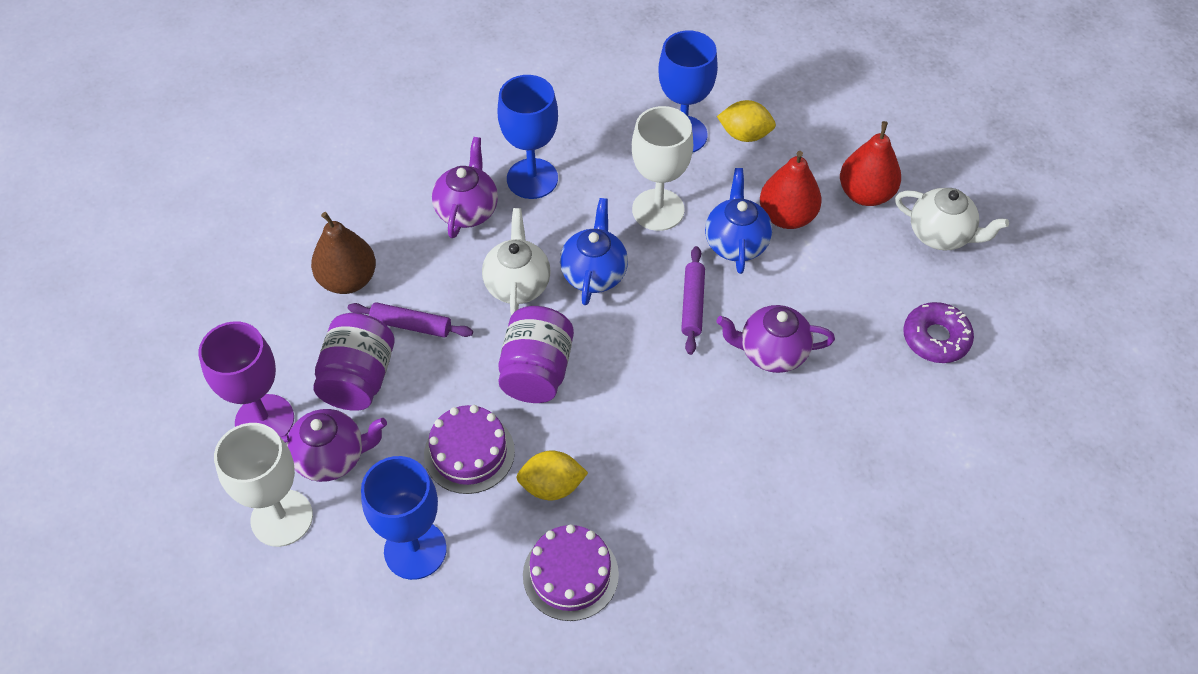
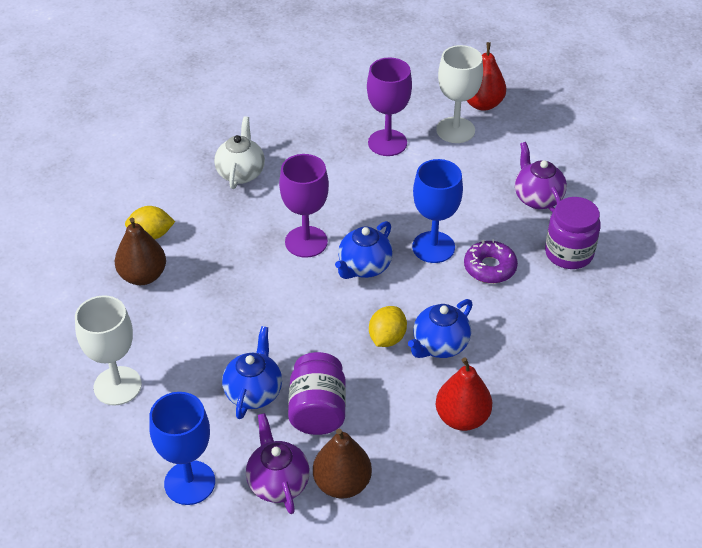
blue goblet: 3 -> 2
blue teapot: 2 -> 3
brown pear: 1 -> 2
purple cake: 2 -> 0
purple goblet: 1 -> 2
purple rolling pin: 2 -> 0
purple teapot: 3 -> 2
white teapot: 2 -> 1

